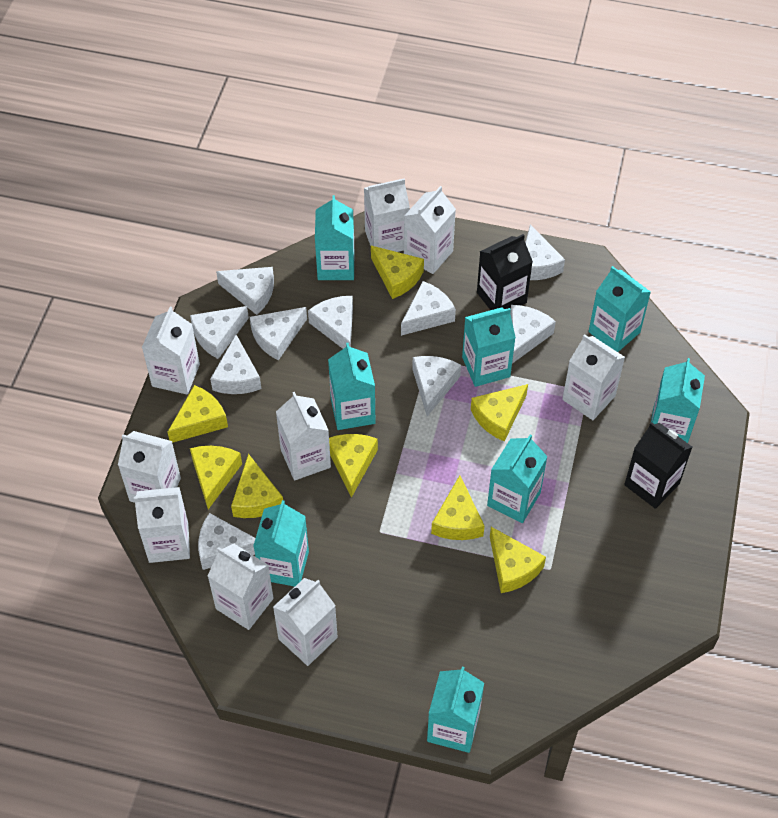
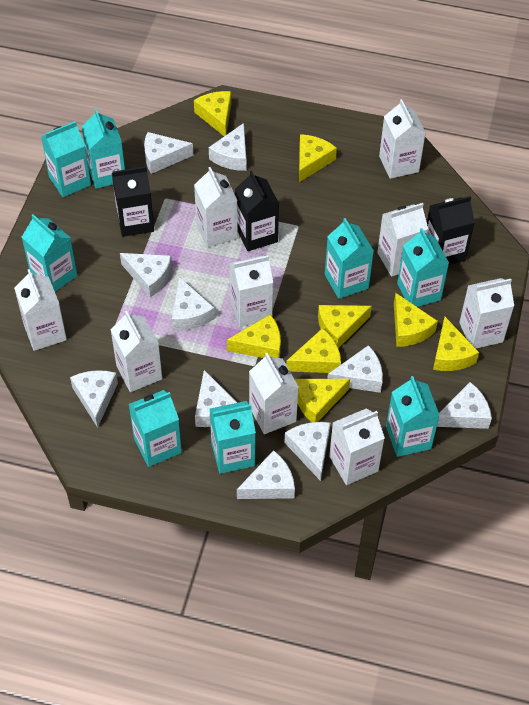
black carton: 2 -> 3

